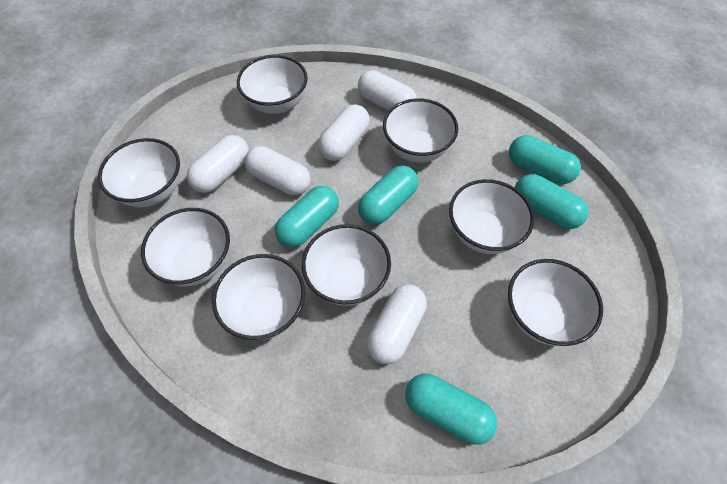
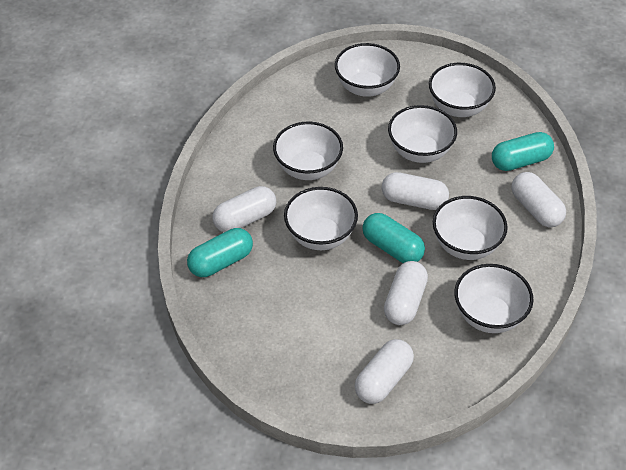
turquoise capsule: 5 -> 3
white bowl: 8 -> 7

